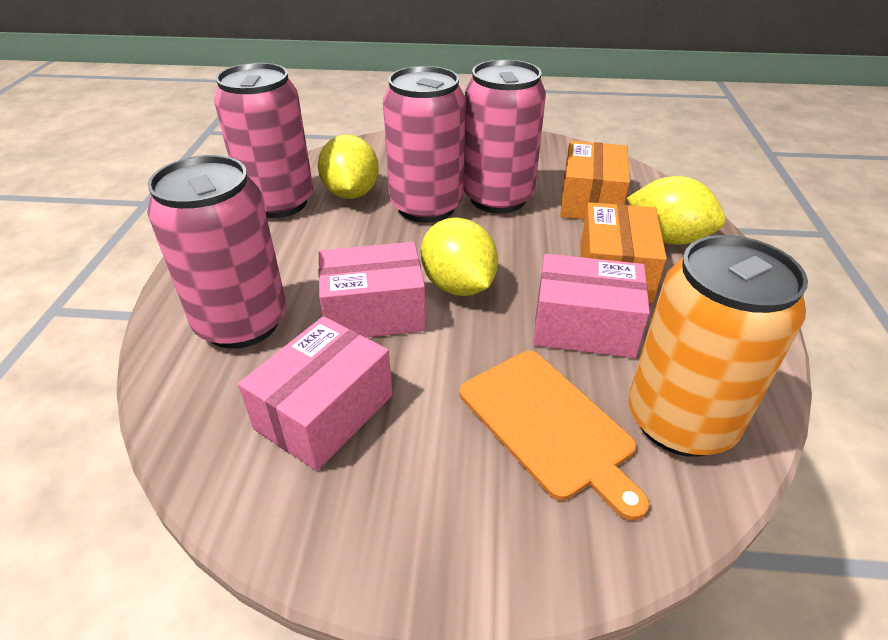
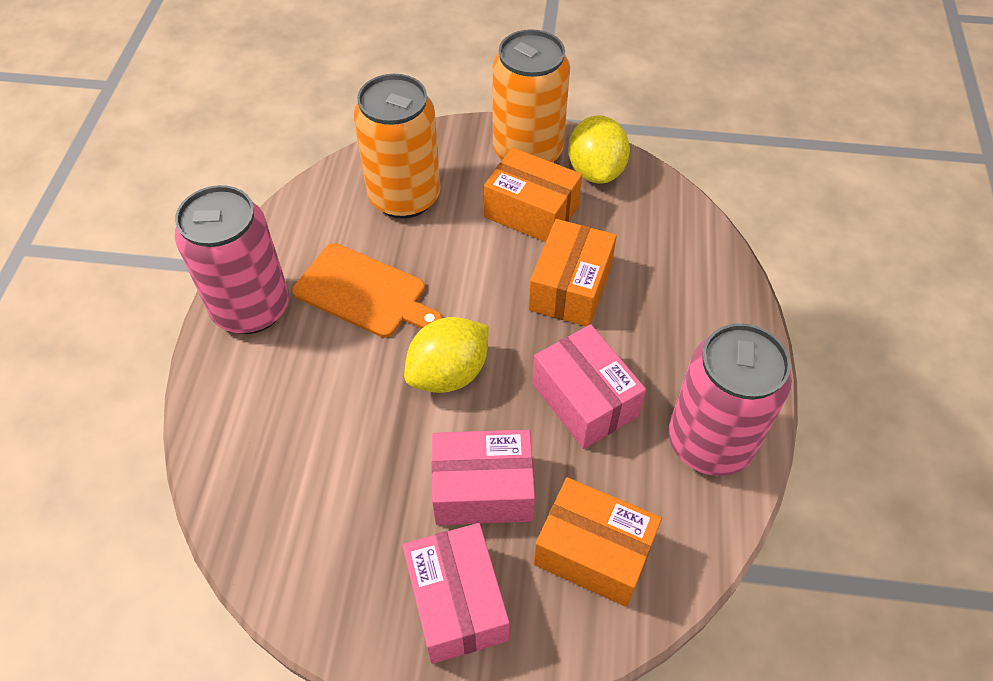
orange box: 2 -> 3
orange can: 1 -> 2
pink can: 4 -> 2
yellow lemon: 3 -> 2

